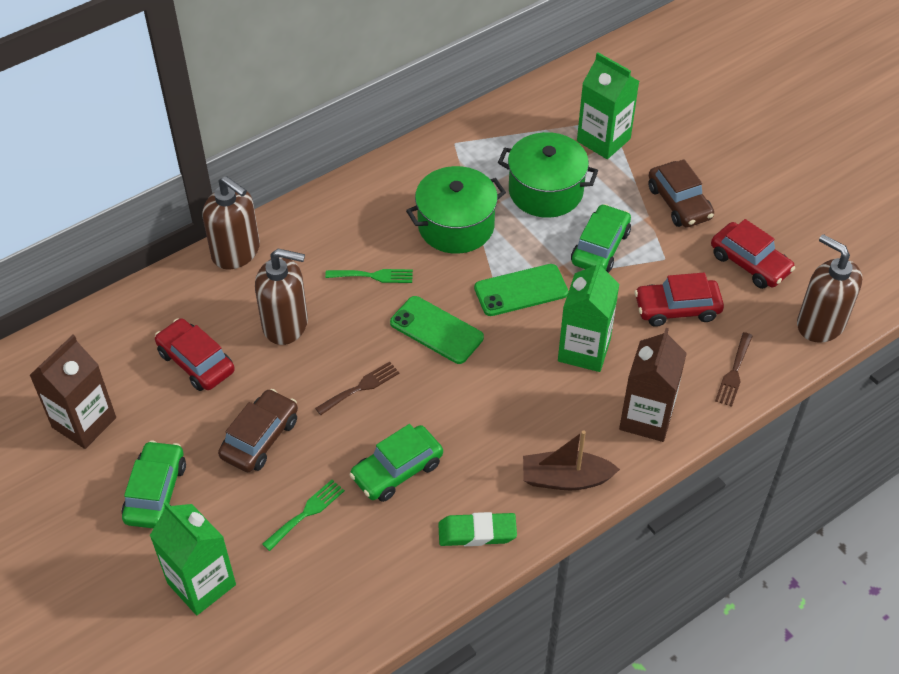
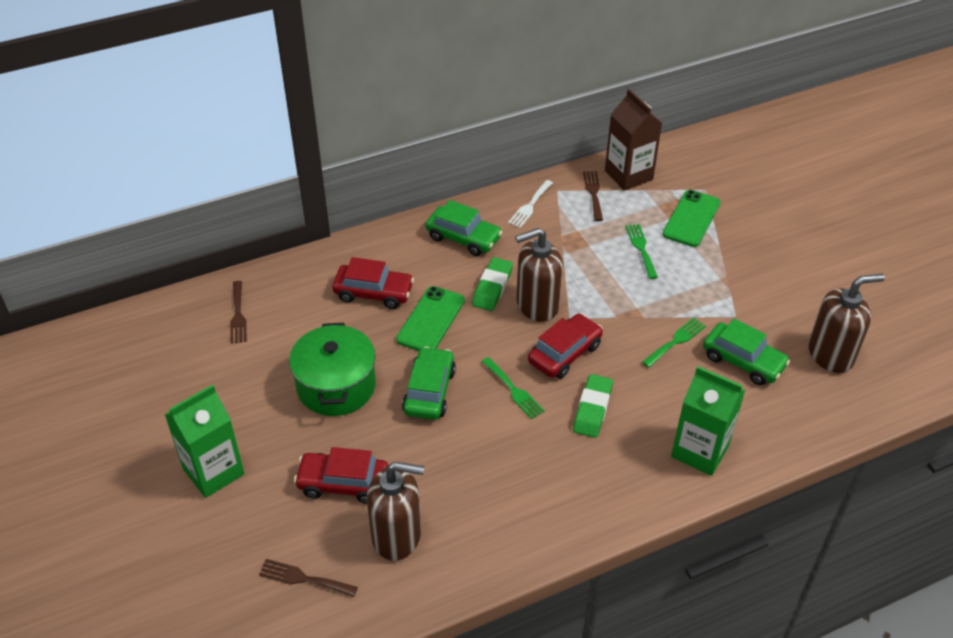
brown boat: 1 -> 0
brown car: 2 -> 0
brown carton: 2 -> 1
brown fork: 2 -> 3
green carton: 3 -> 2
green eraser: 1 -> 2
green fork: 2 -> 3
green pot: 2 -> 1
white fork: 0 -> 1

